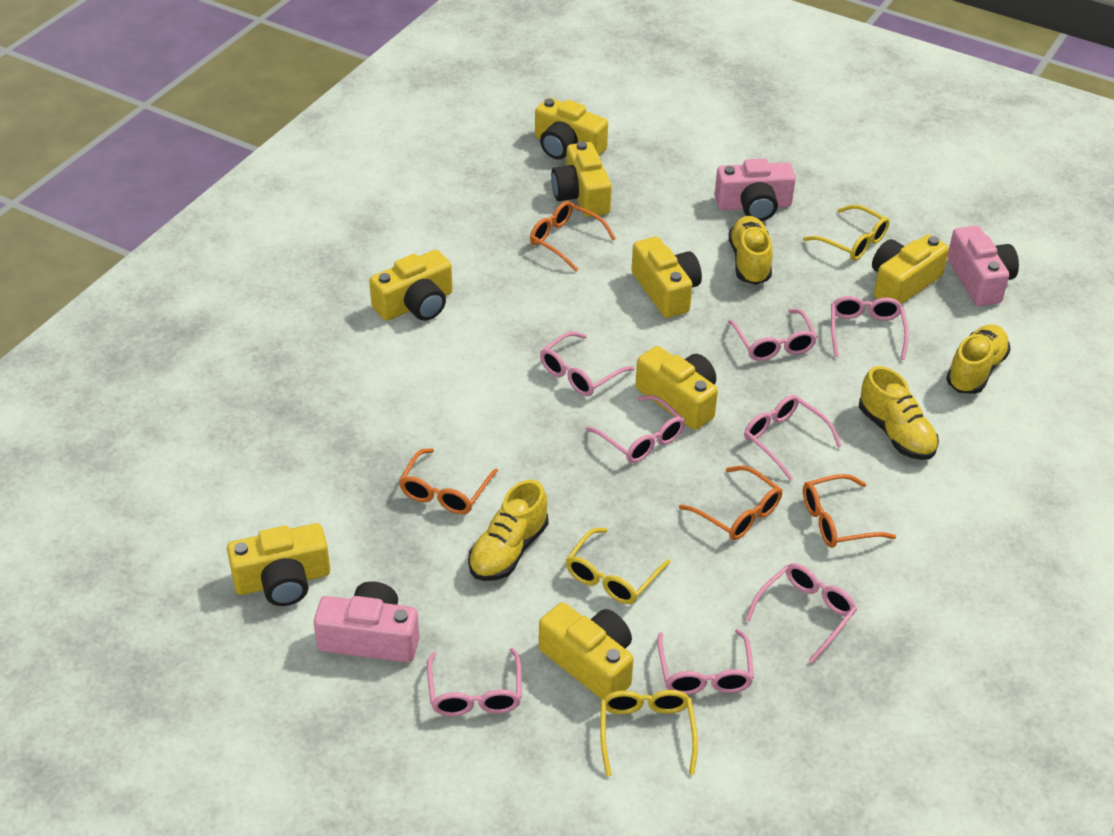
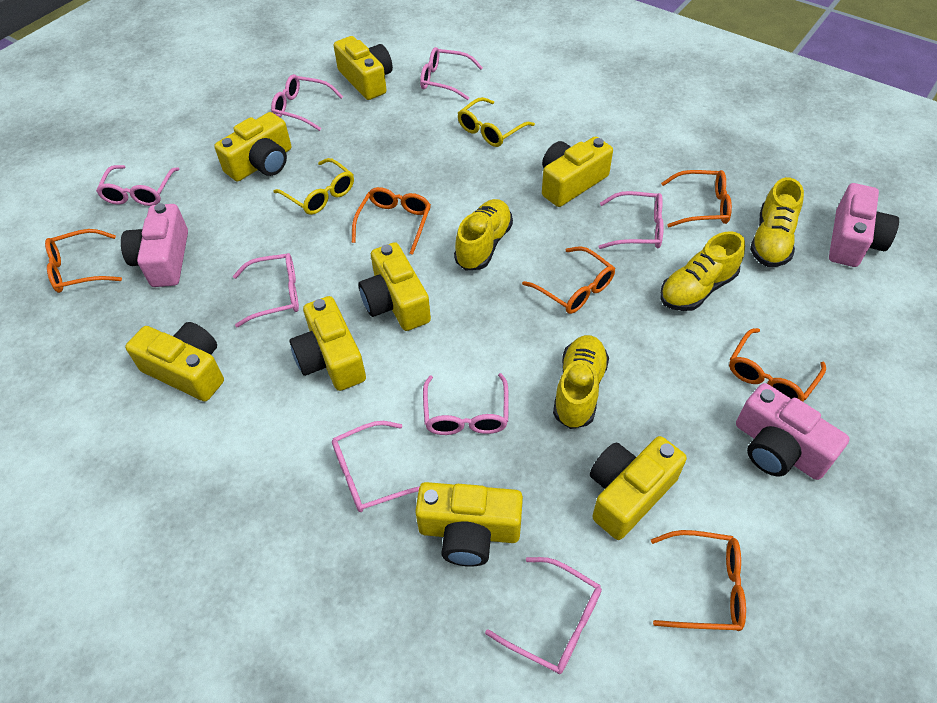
orange glasses: 4 -> 6
yellow glasses: 3 -> 2

